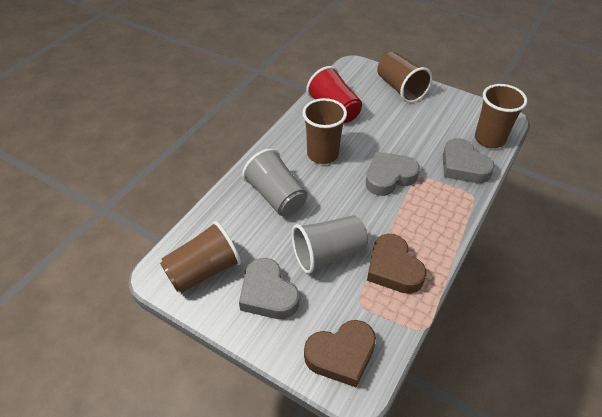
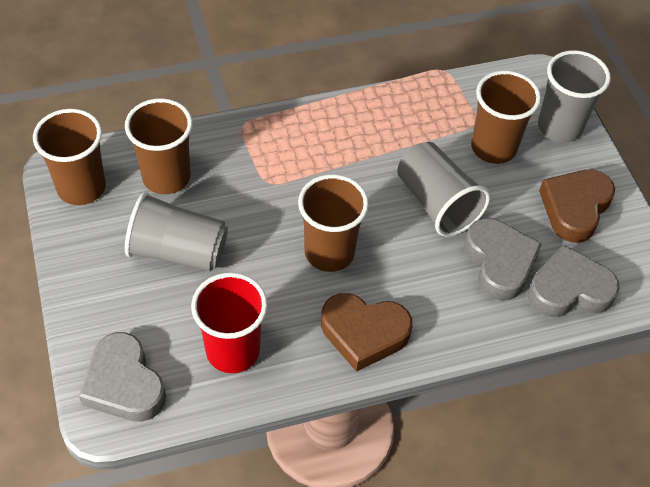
grey cup: 2 -> 3

